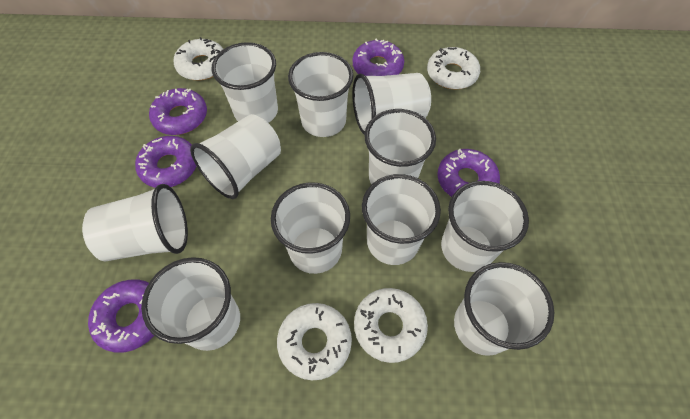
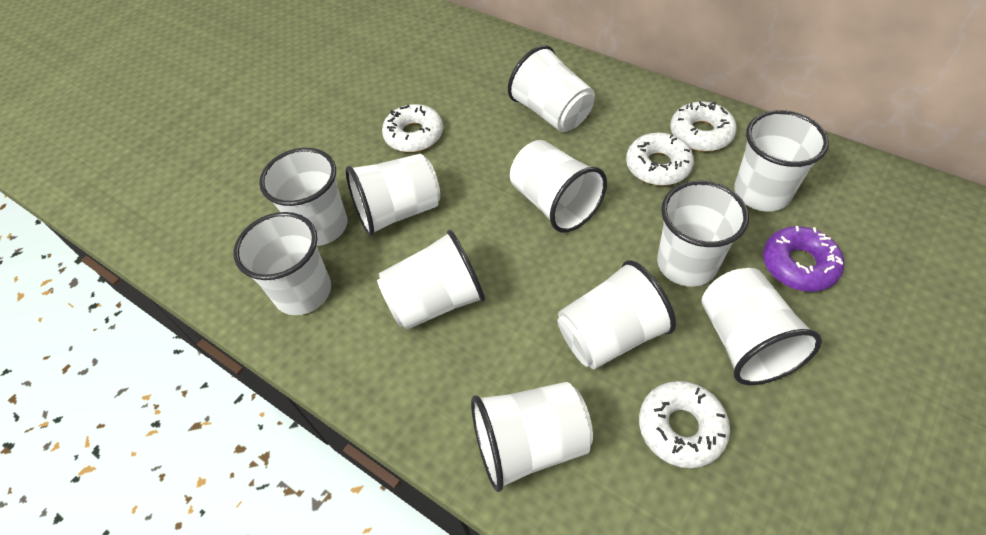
purple donut: 5 -> 1

